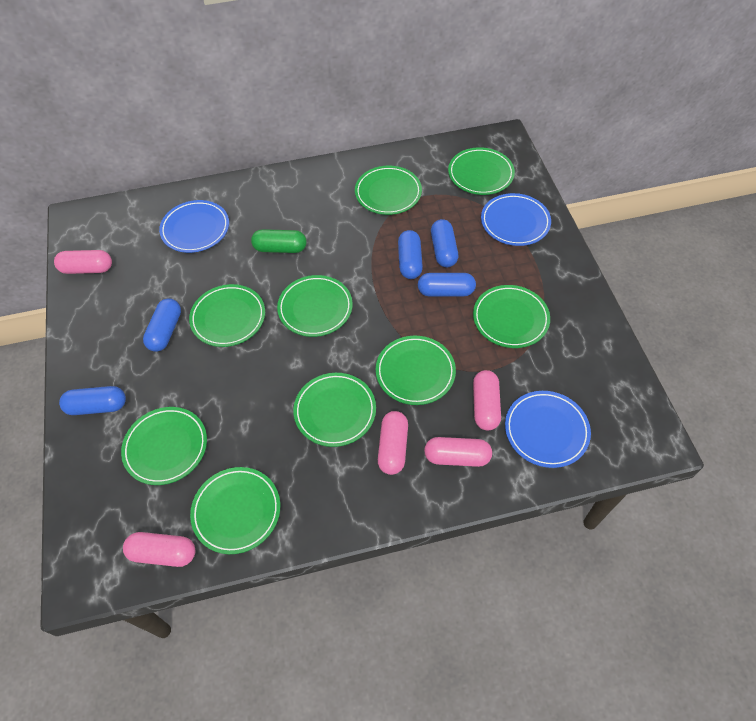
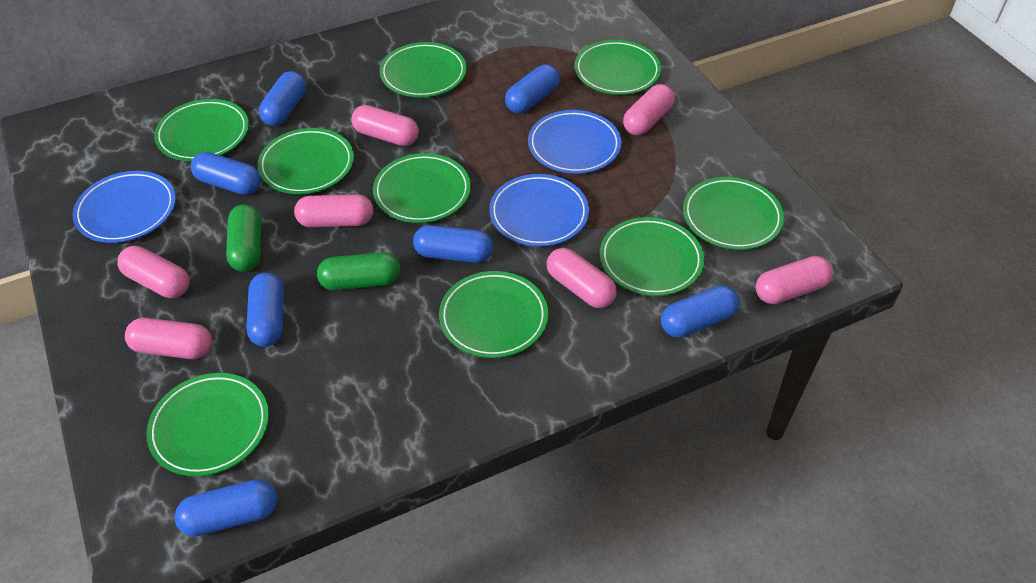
blue capsule: 5 -> 7
green capsule: 1 -> 2
pink capsule: 5 -> 7

